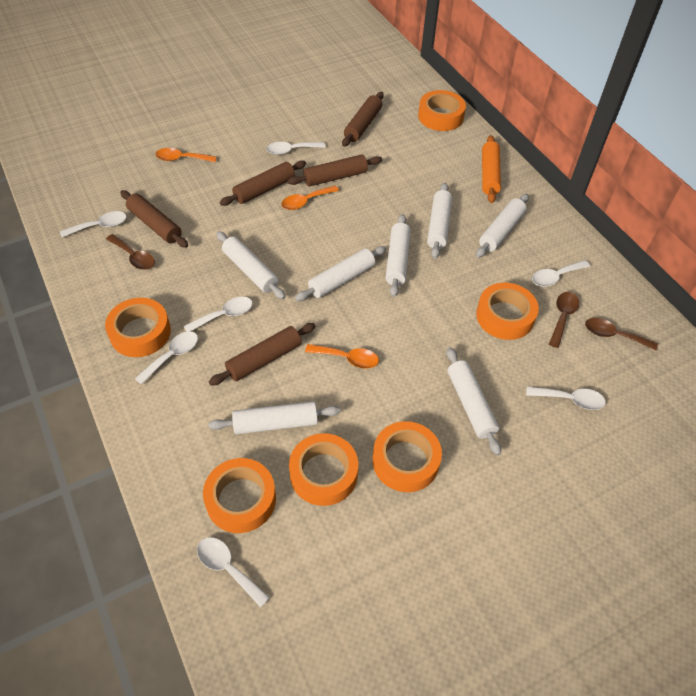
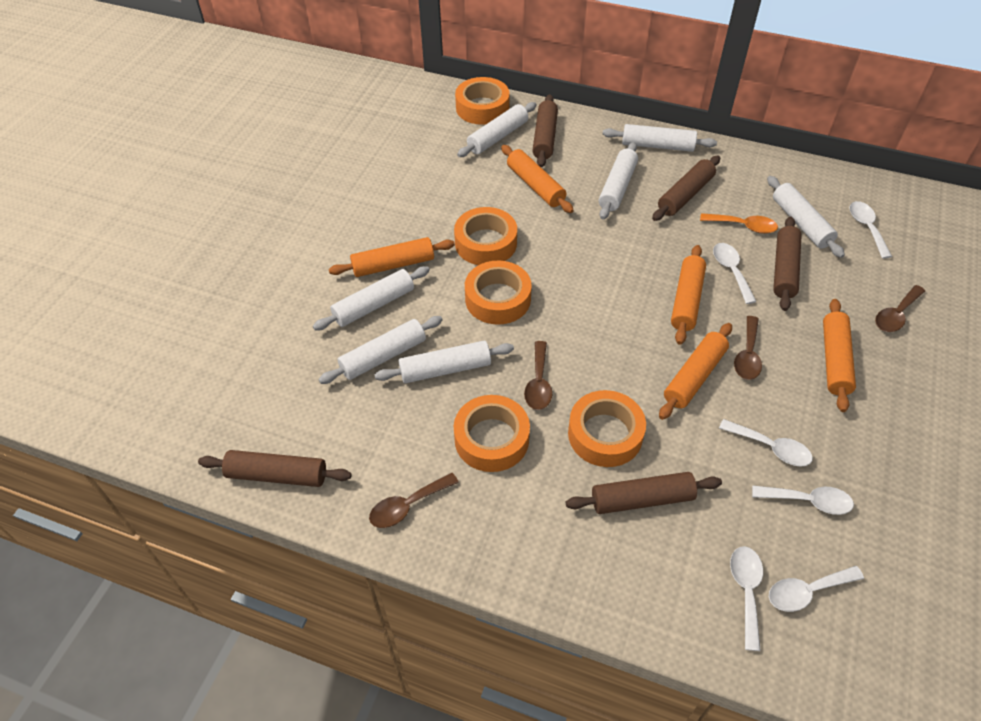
brown spoon: 3 -> 4
orange rolling pin: 1 -> 5
orange spoon: 3 -> 1
orange tape: 6 -> 5
white spoon: 7 -> 6

